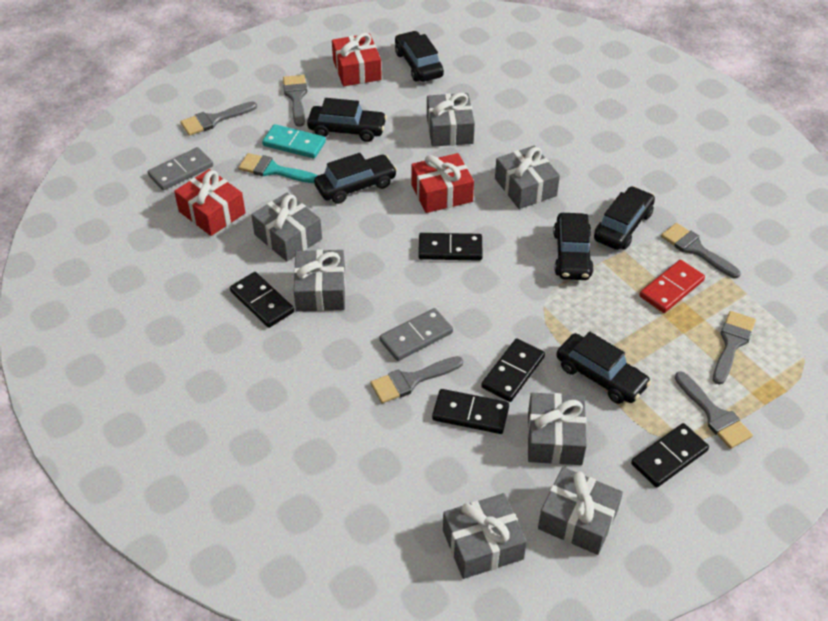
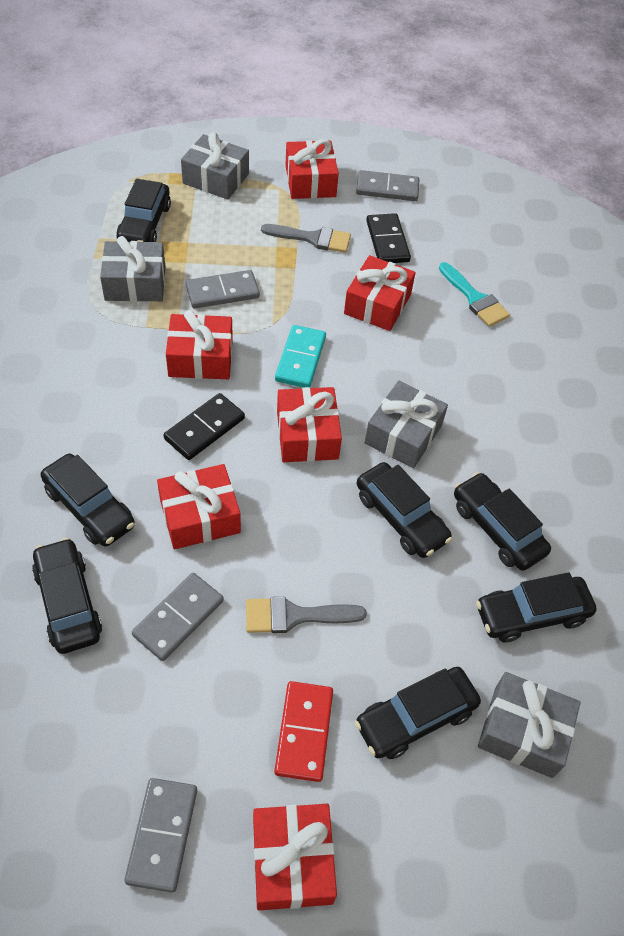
black car: 6 -> 7
black domino: 5 -> 2
grey brush: 6 -> 2
grey domino: 2 -> 4
grey gift: 7 -> 4
red gift: 3 -> 6

